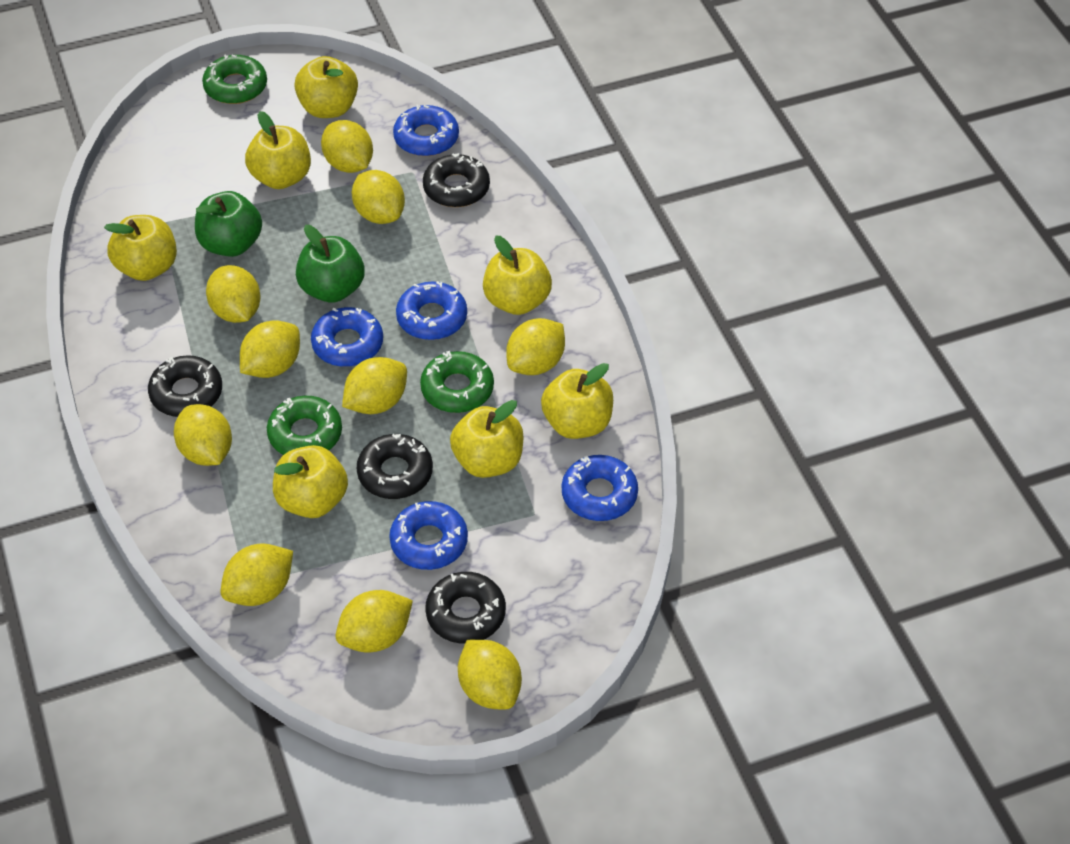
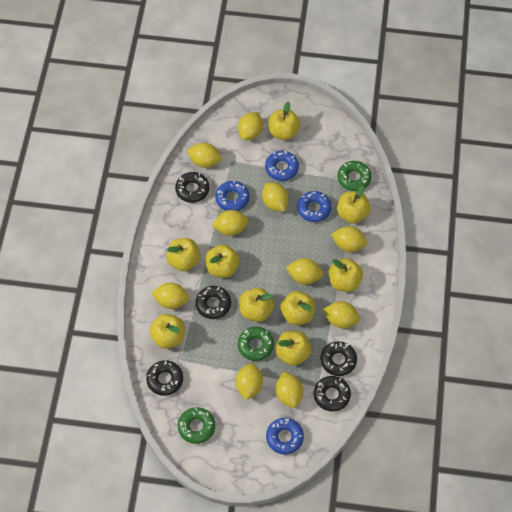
black donut: 4 -> 5
blue donut: 5 -> 4
green apple: 2 -> 0
yellow apple: 7 -> 9

